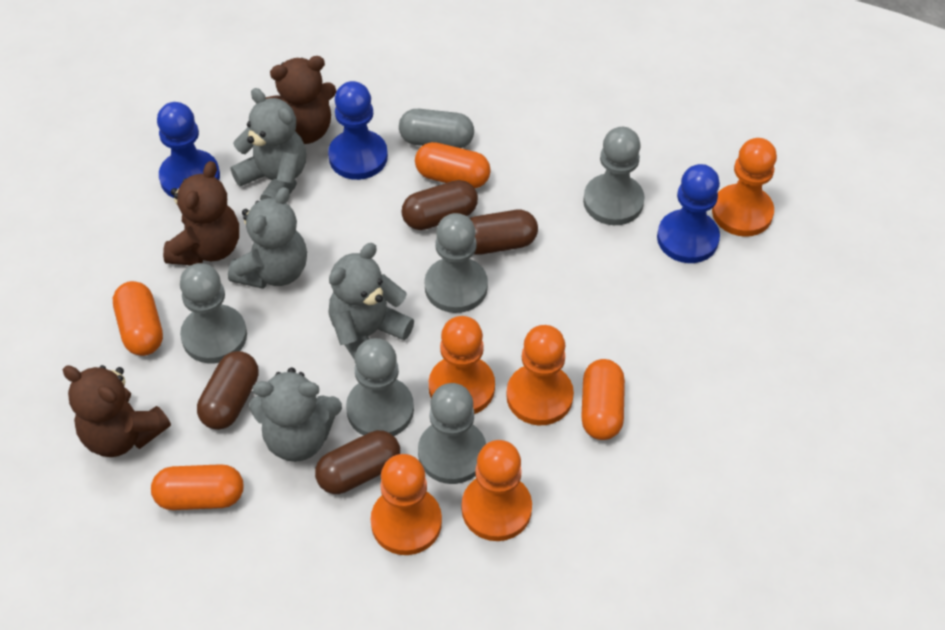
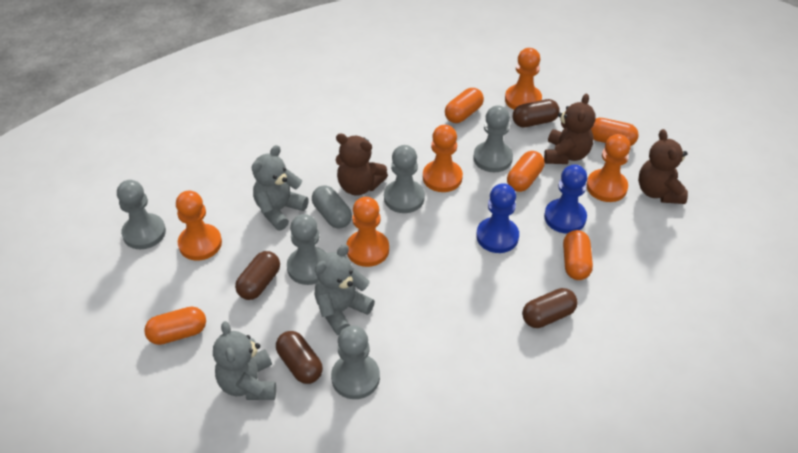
blue pawn: 3 -> 2
grey teddy bear: 4 -> 3
orange capsule: 4 -> 5

